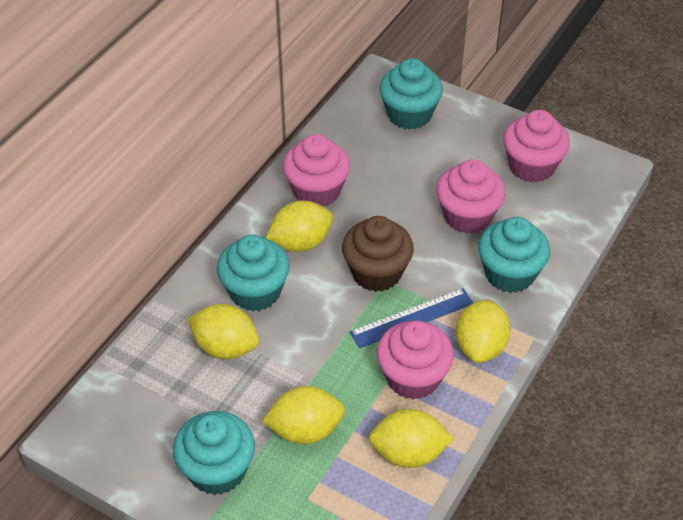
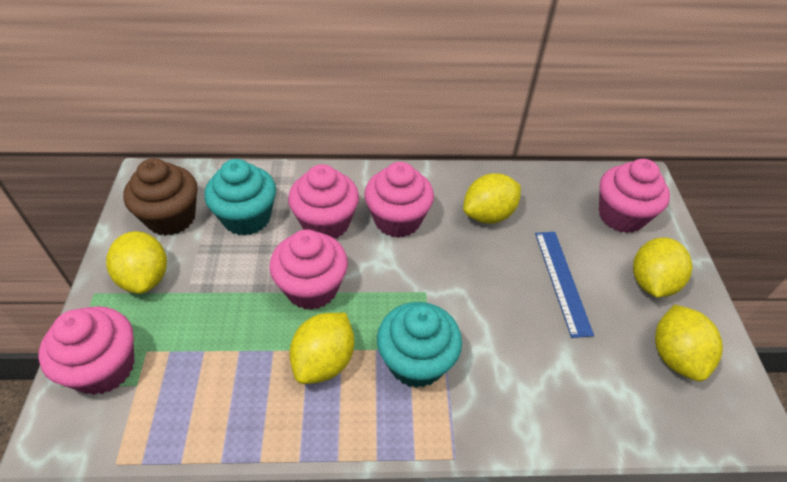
pink cupcake: 4 -> 5
turquoise cupcake: 4 -> 2

